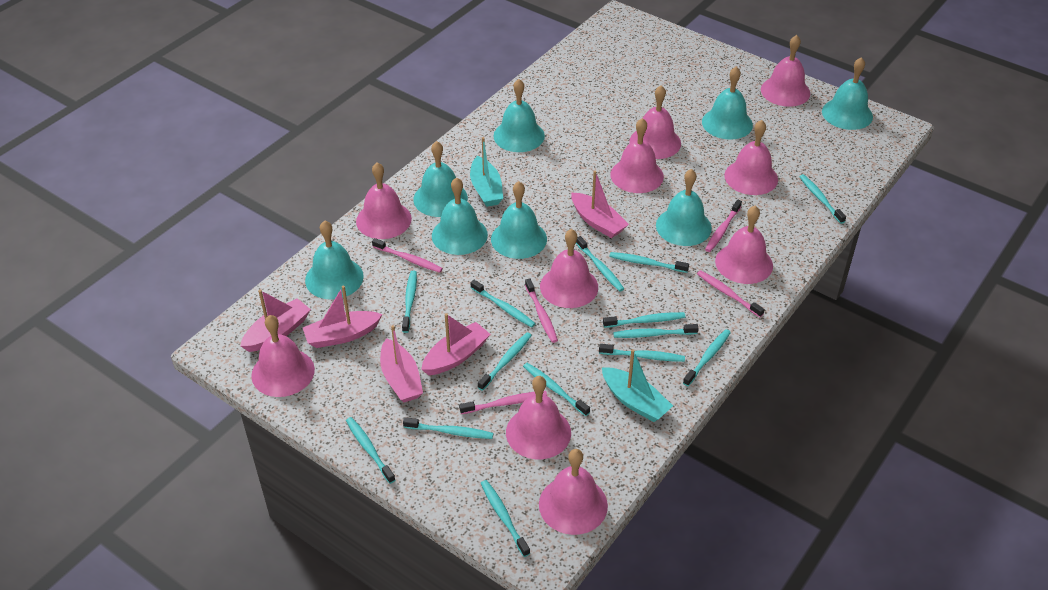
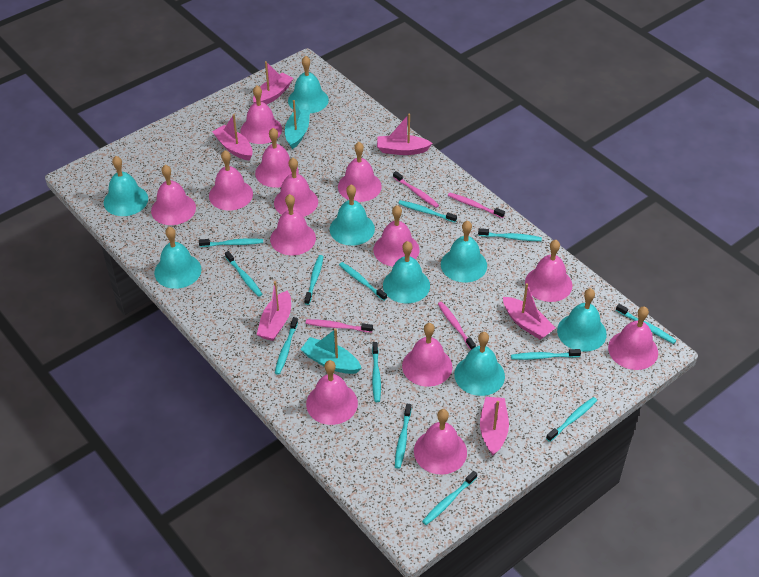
pink bell: 10 -> 13
pink boat: 5 -> 6
pink toothbrush: 5 -> 4
turquoise toothbrush: 14 -> 13

